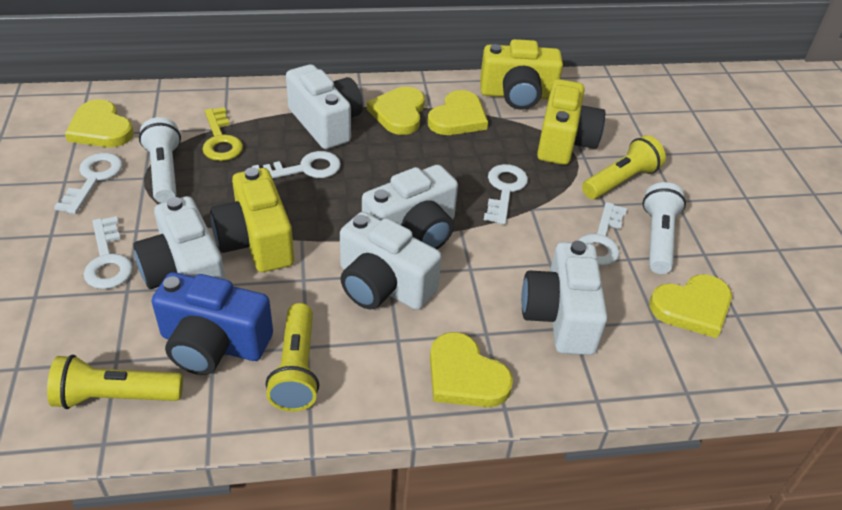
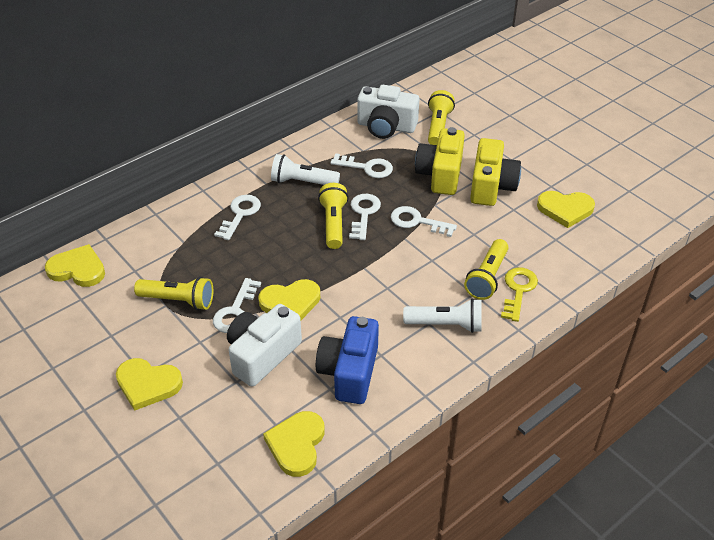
white camera: 5 -> 2
yellow camera: 3 -> 2
yellow flashlight: 3 -> 4

